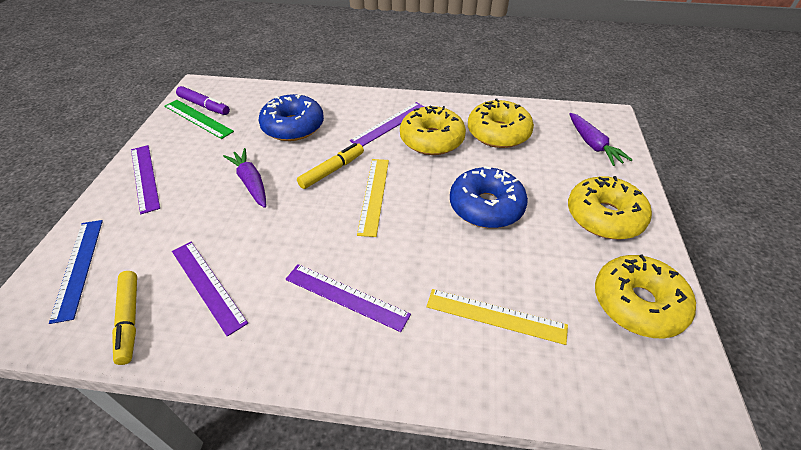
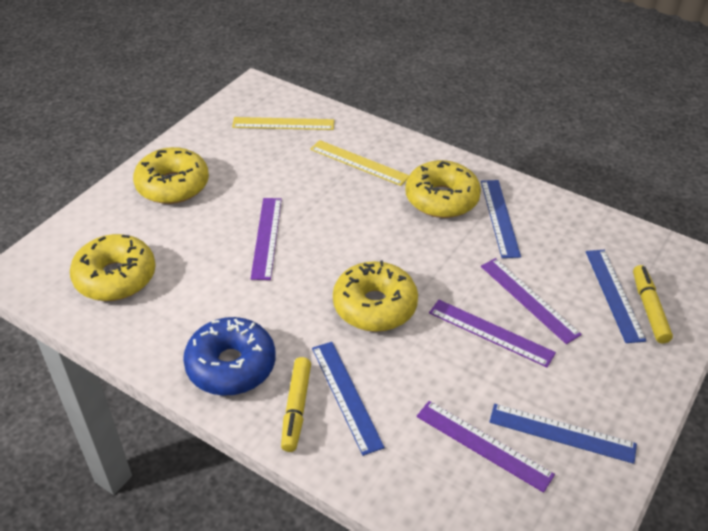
blue donut: 2 -> 1
blue ruler: 1 -> 4
green ruler: 1 -> 0
purple carrot: 2 -> 0
purple marker: 1 -> 0

